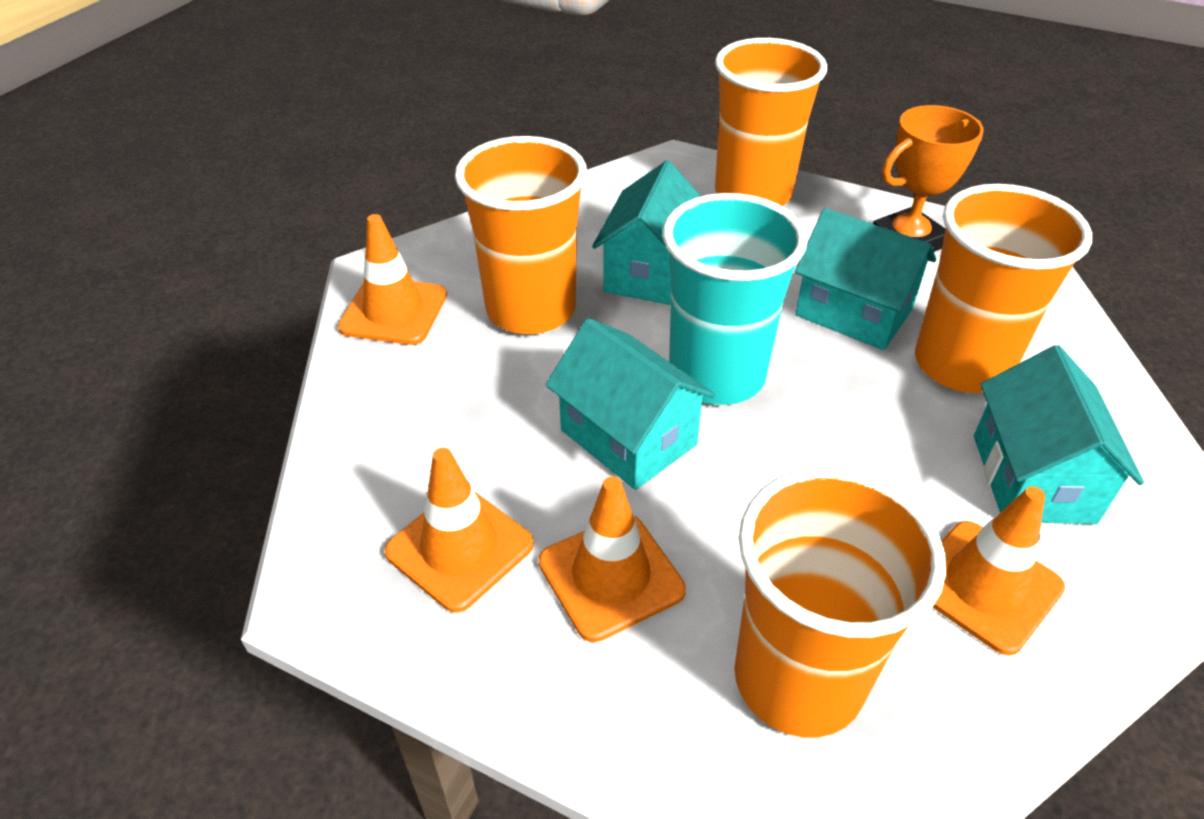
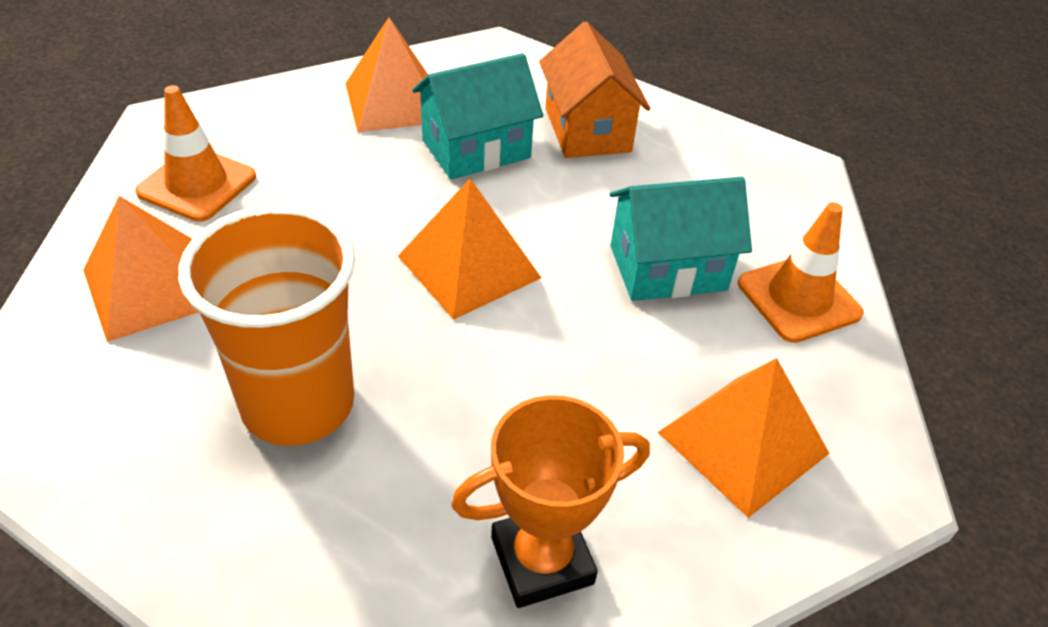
orange cup: 4 -> 1
orange house: 0 -> 1
orange pyramid: 0 -> 4
orange traffic cone: 4 -> 2
turquoise cup: 1 -> 0
turquoise house: 4 -> 2

